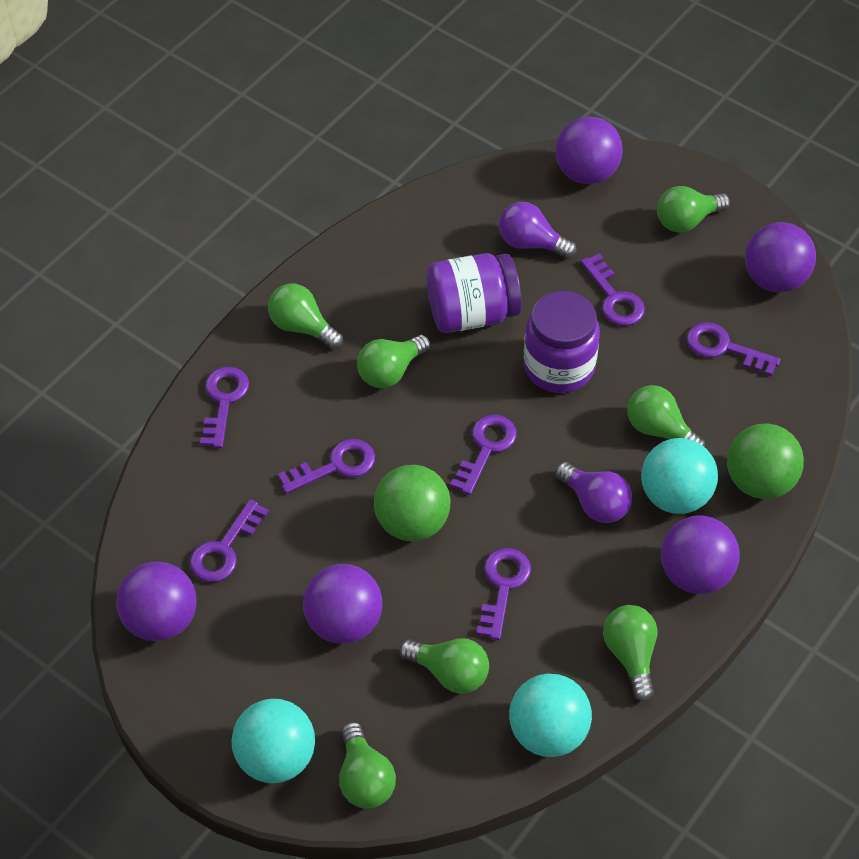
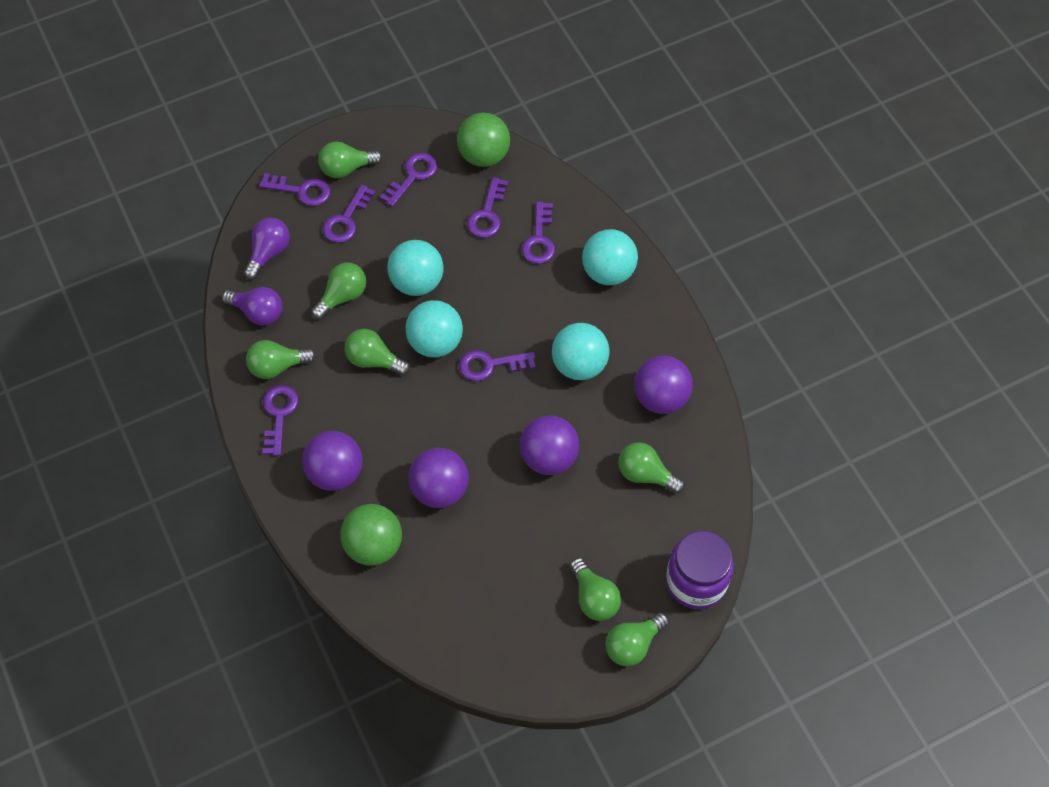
purple ball: 5 -> 4
purple jar: 2 -> 1
turquoise ball: 3 -> 4

